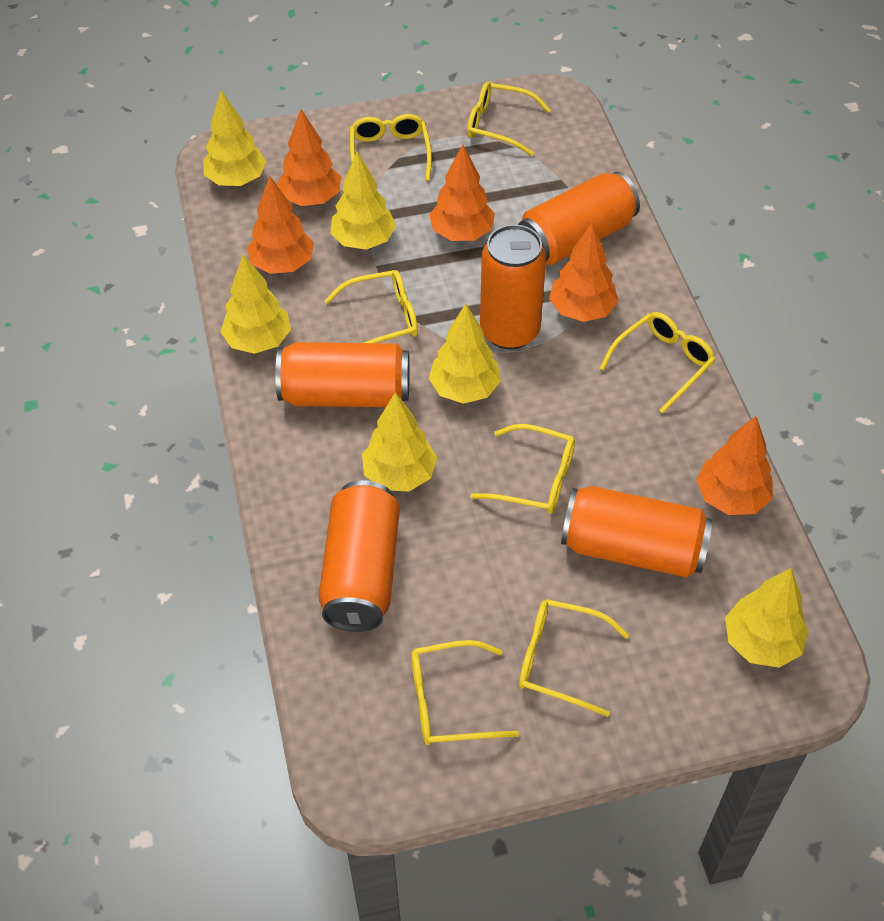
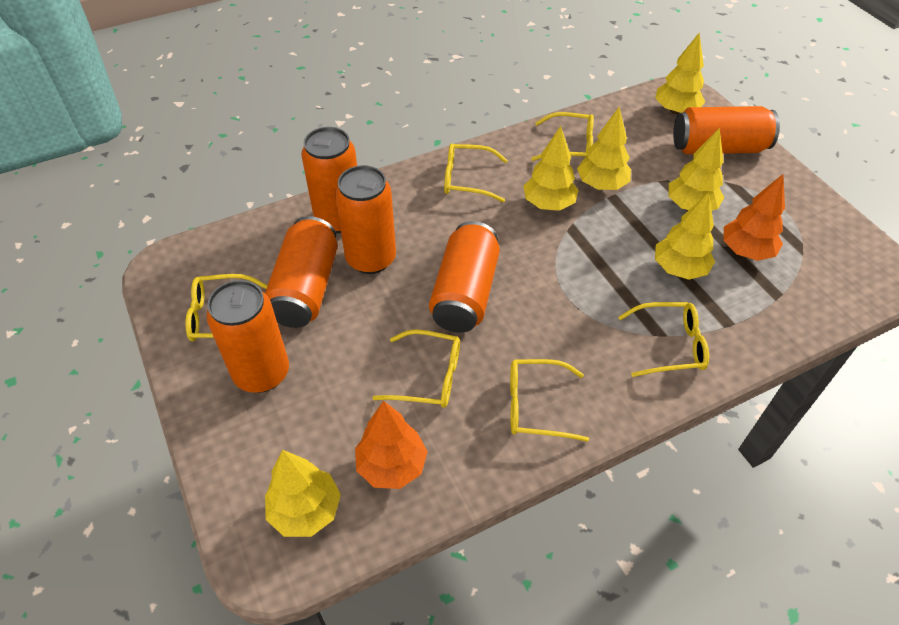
orange can: 5 -> 6
orange tree: 5 -> 2
yellow glasses: 7 -> 6

